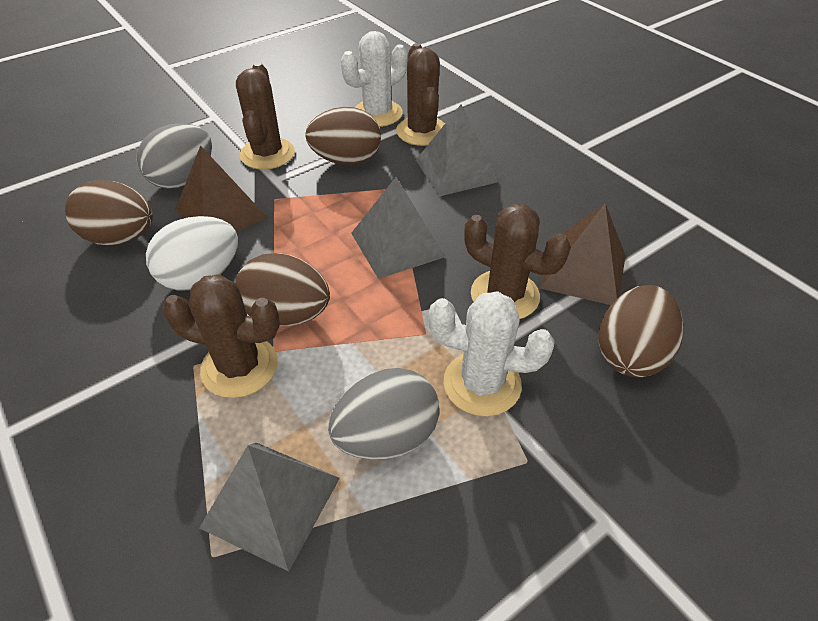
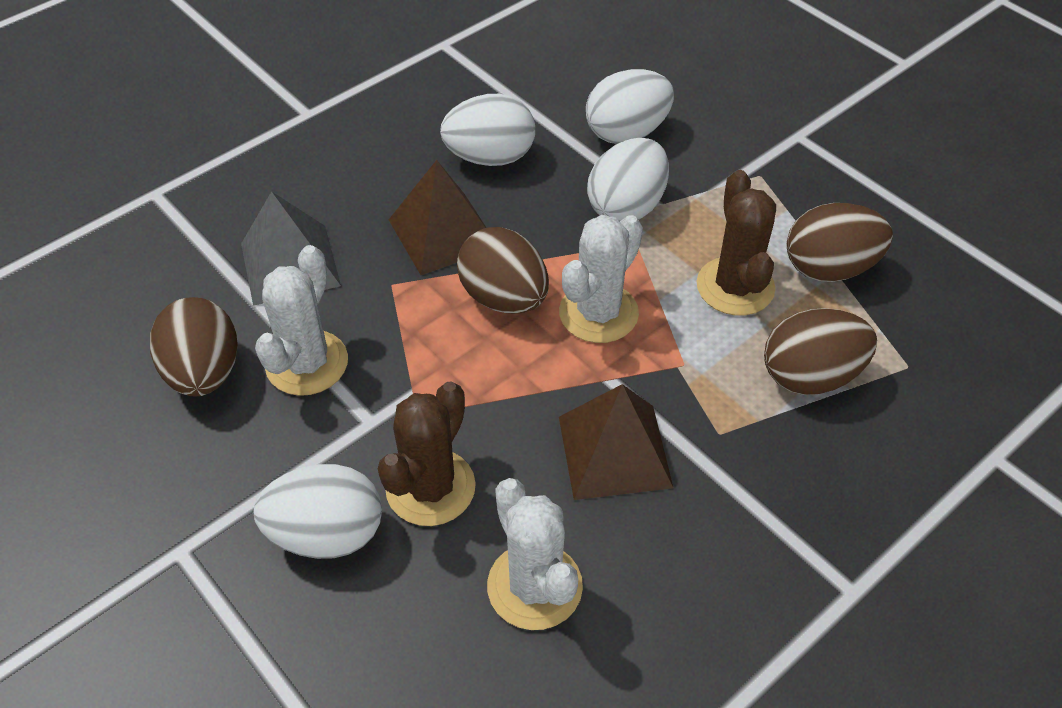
brown cactus: 4 -> 2
grey egg: 2 -> 0
grey pyramid: 3 -> 1
white cactus: 2 -> 3
white egg: 1 -> 4

